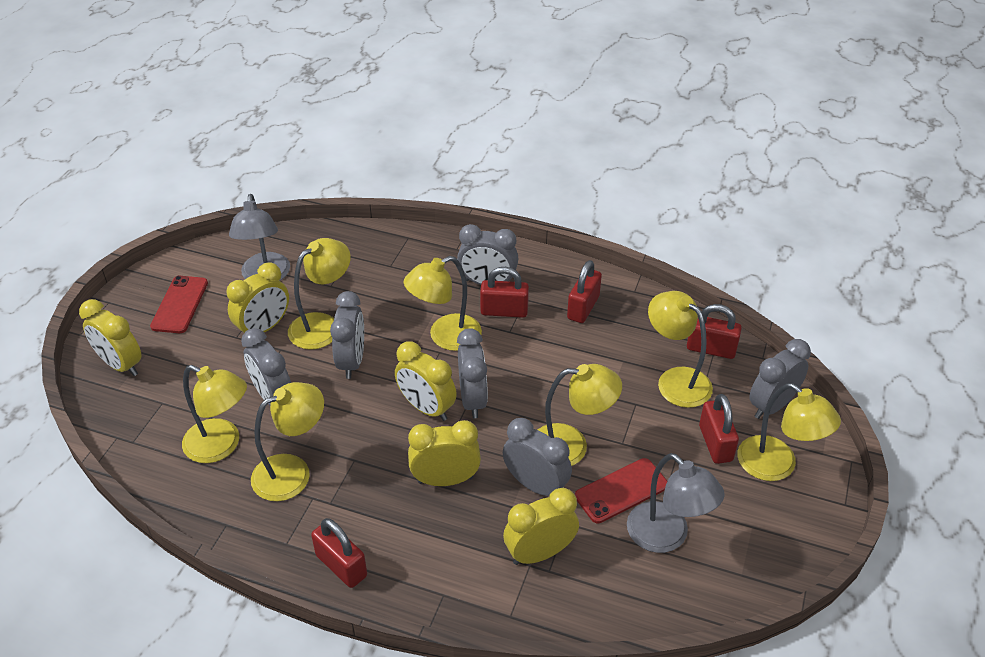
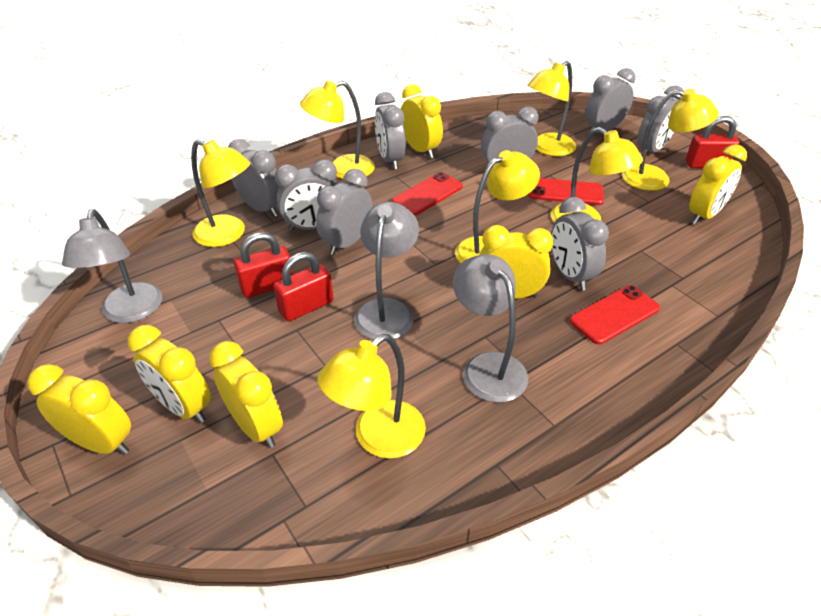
grey clock: 6 -> 8
grey lamp: 2 -> 3
red padlock: 5 -> 3
red phone: 2 -> 3
yellow clock: 5 -> 6

